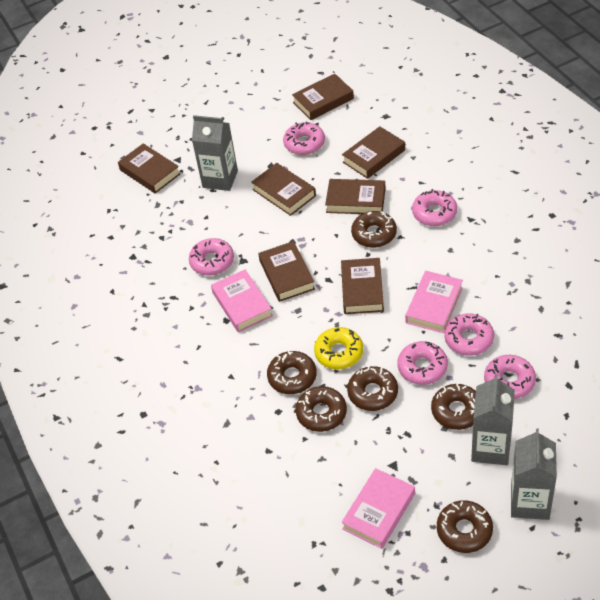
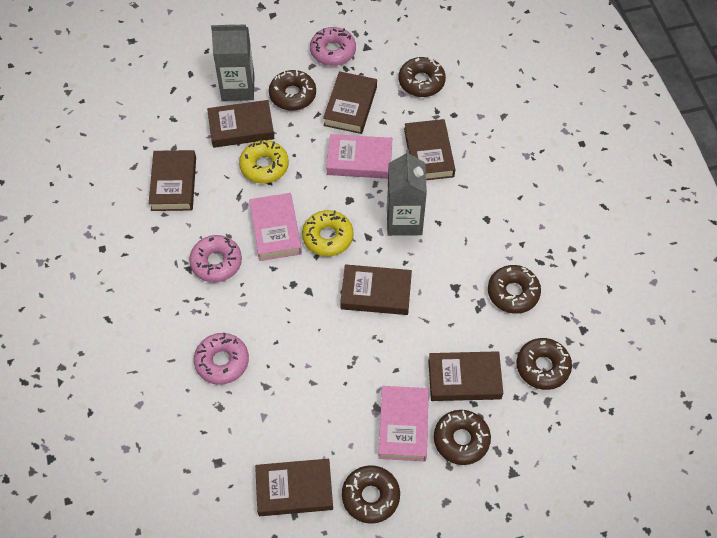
grey carton: 3 -> 2
pink donut: 6 -> 3
yellow donut: 1 -> 2

